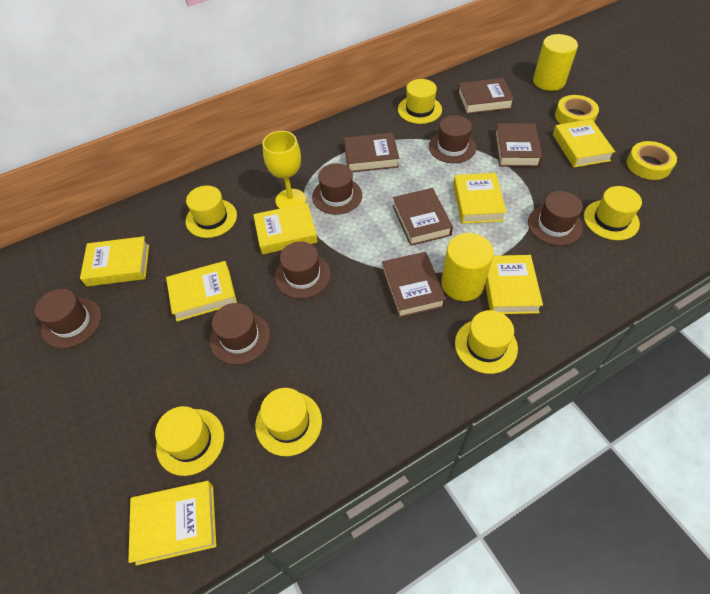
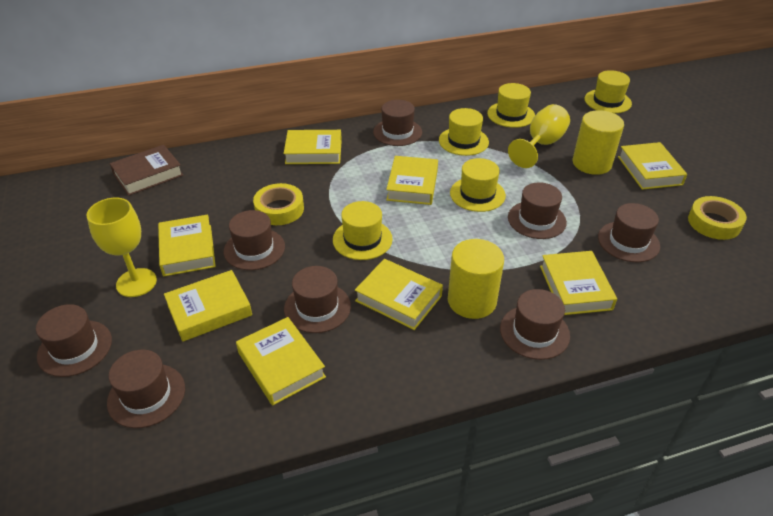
brown book: 5 -> 1
brown hat: 6 -> 8
yellow book: 7 -> 8
yellow goblet: 1 -> 2
yellow hat: 6 -> 5

